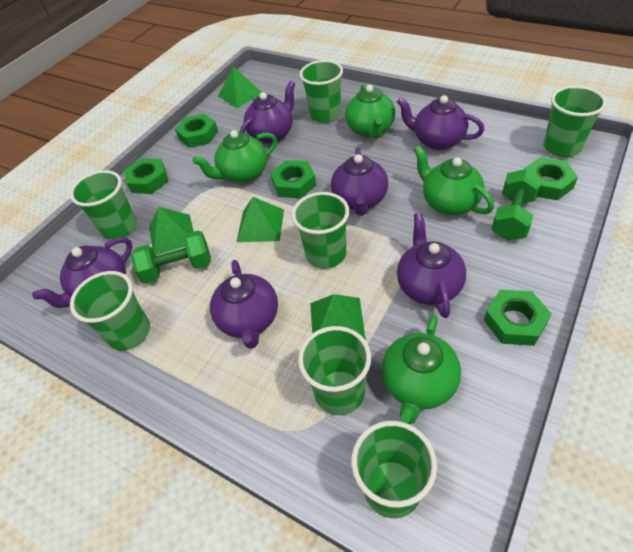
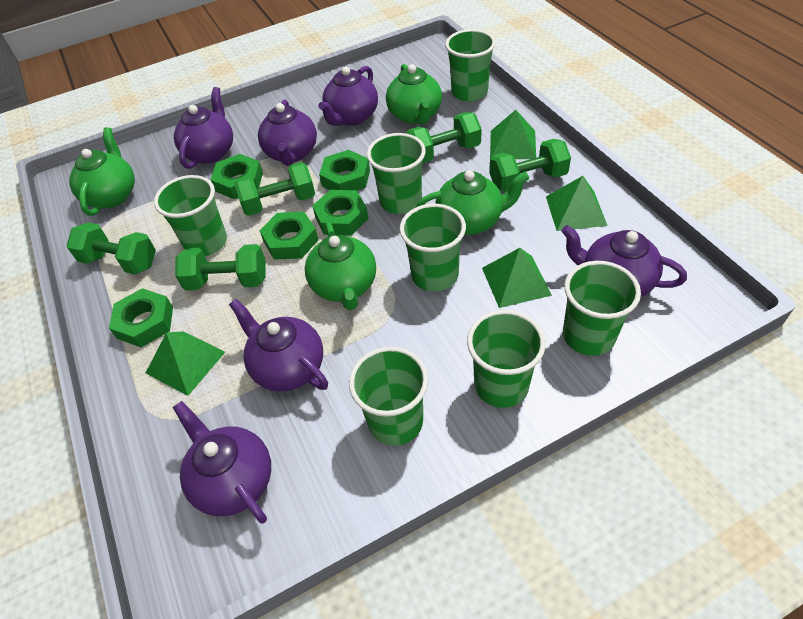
green dumbbell: 2 -> 5

